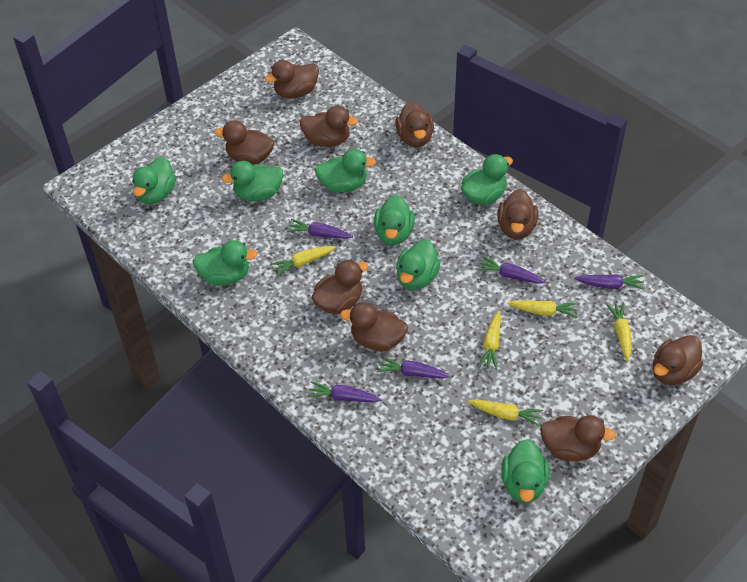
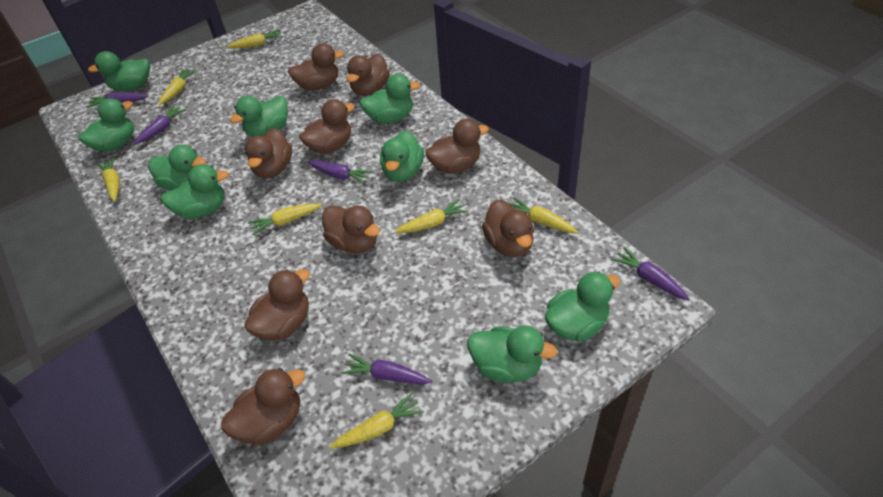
green duck: 8 -> 9
yellow carrot: 5 -> 7

